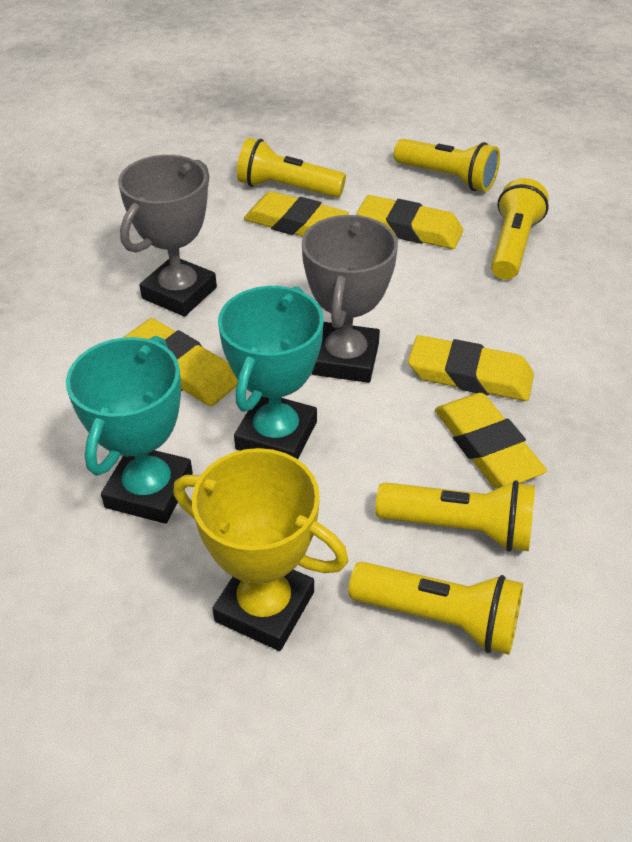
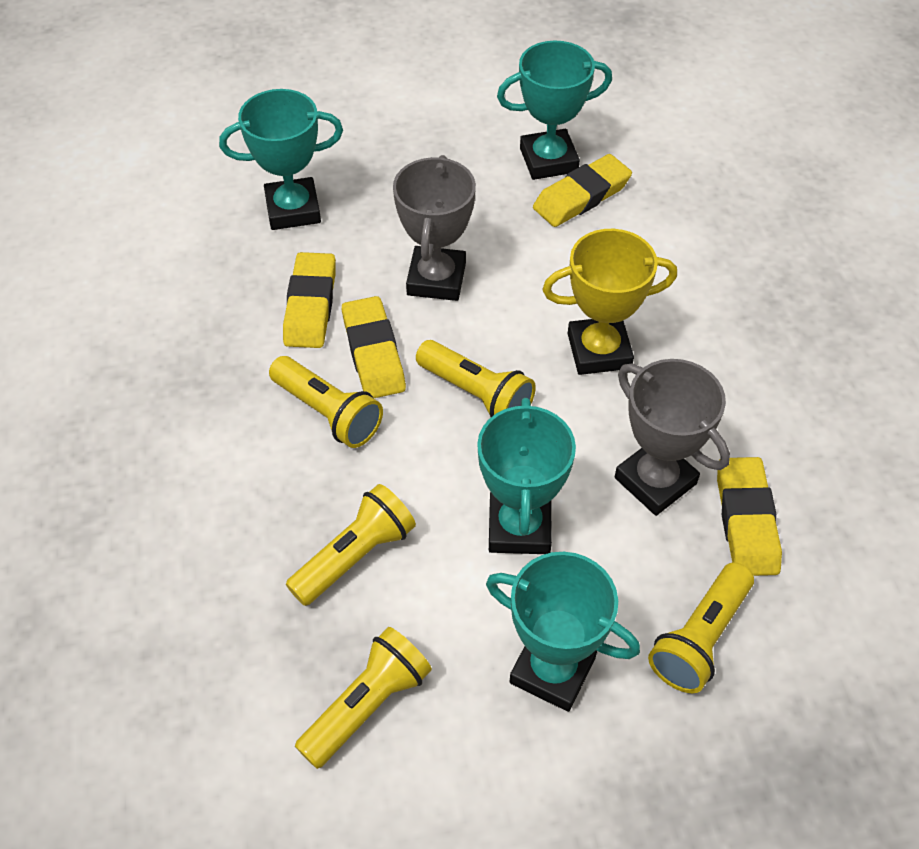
turquoise trophy: 2 -> 4
yellow eraser: 5 -> 4

